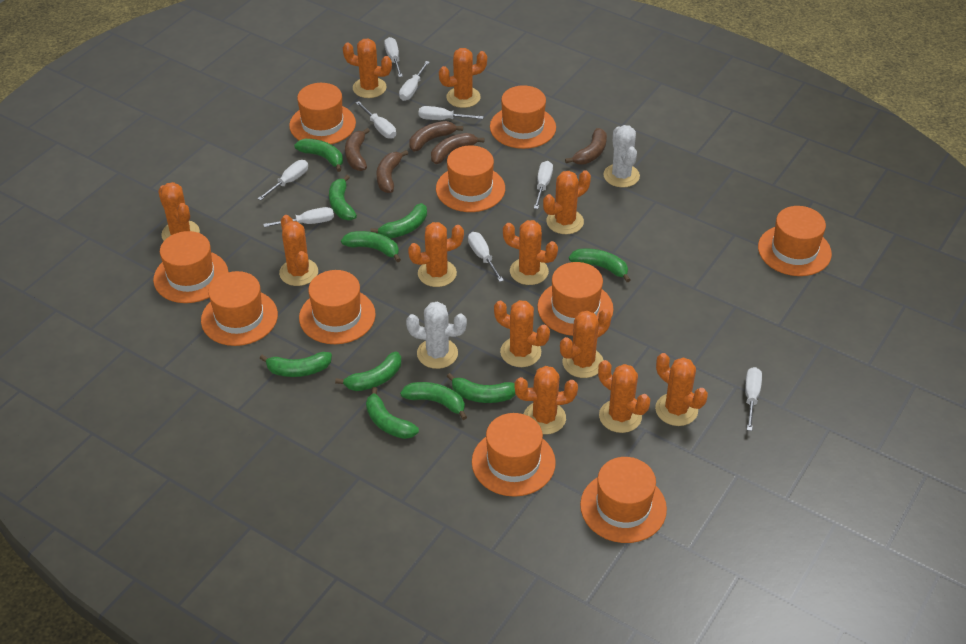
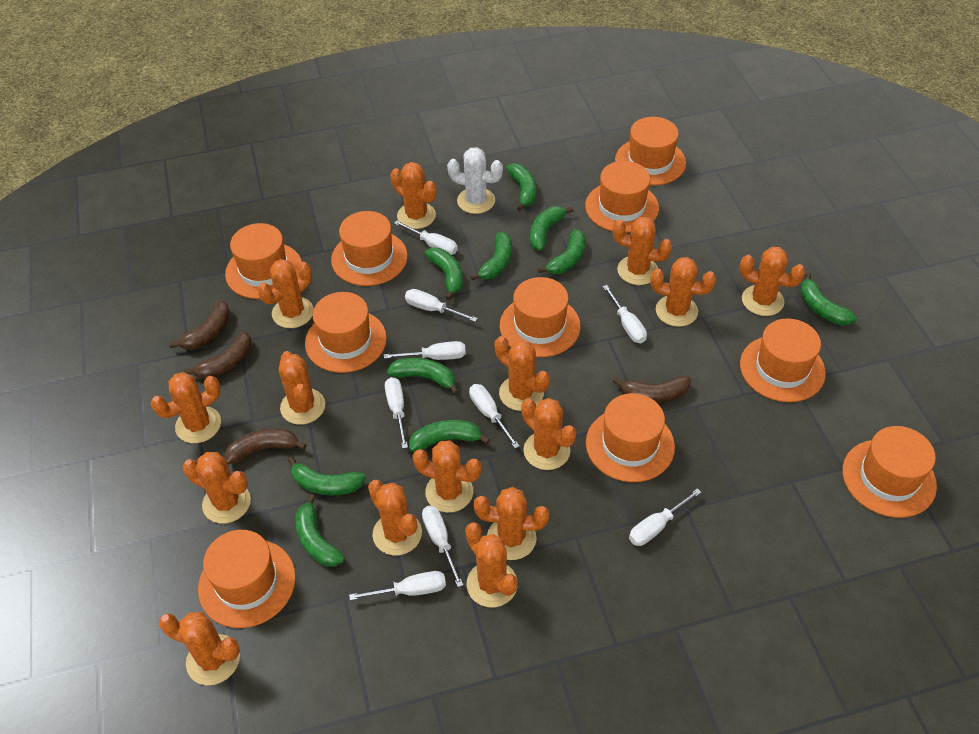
brown banana: 5 -> 4
orange cactus: 12 -> 15
white cactus: 2 -> 1

